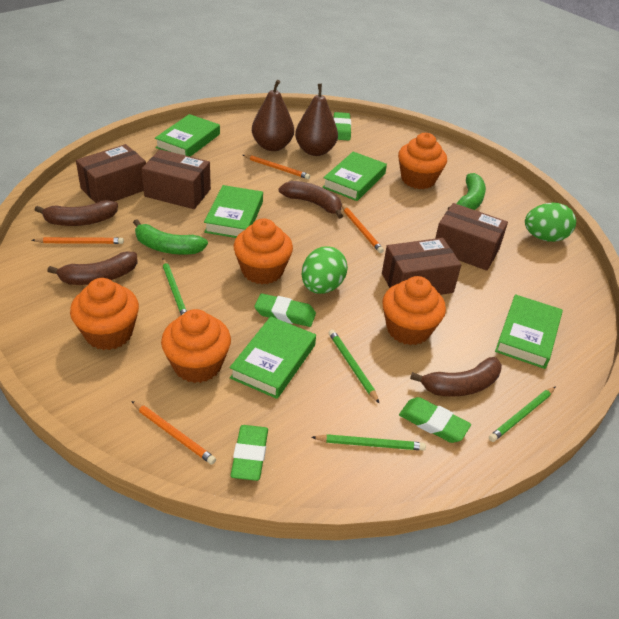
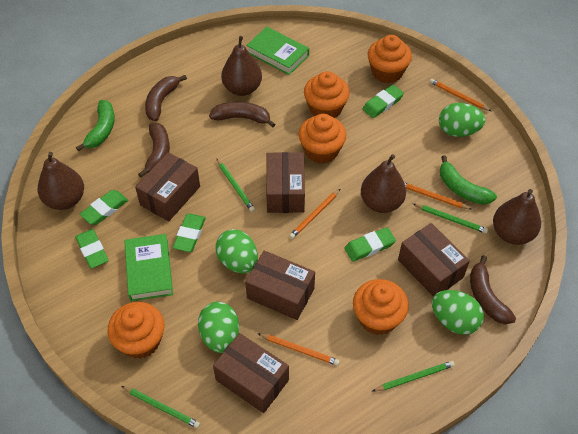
brown box: 4 -> 5
brown pear: 2 -> 4
green book: 5 -> 2
green egg: 2 -> 4
green eraser: 4 -> 5

